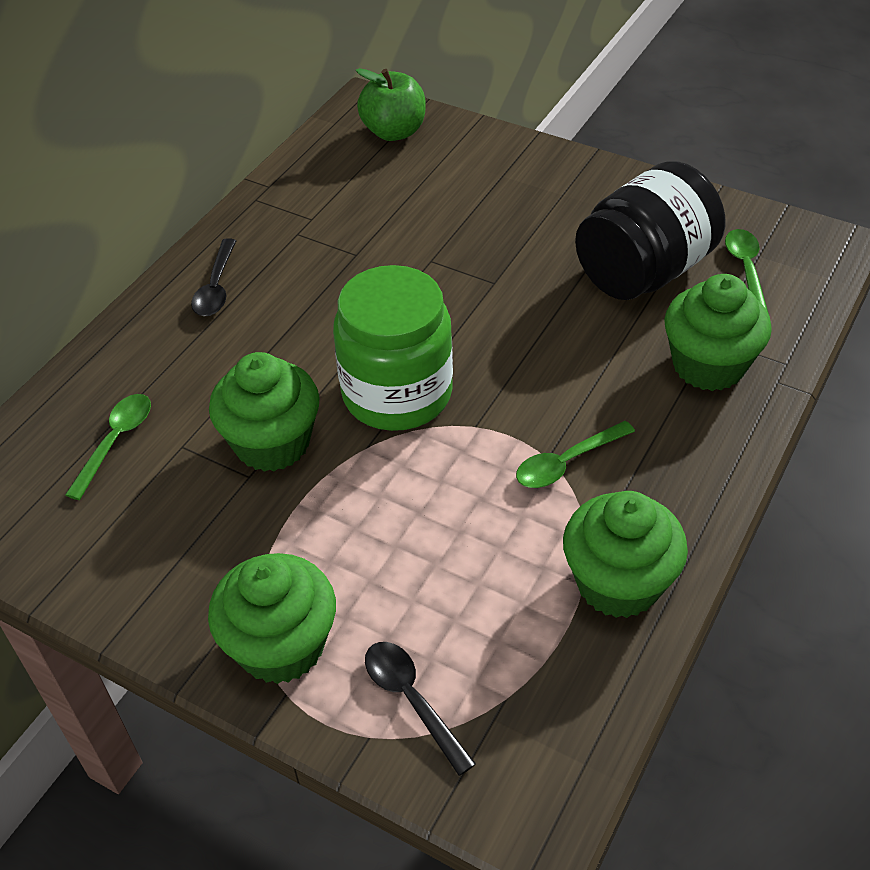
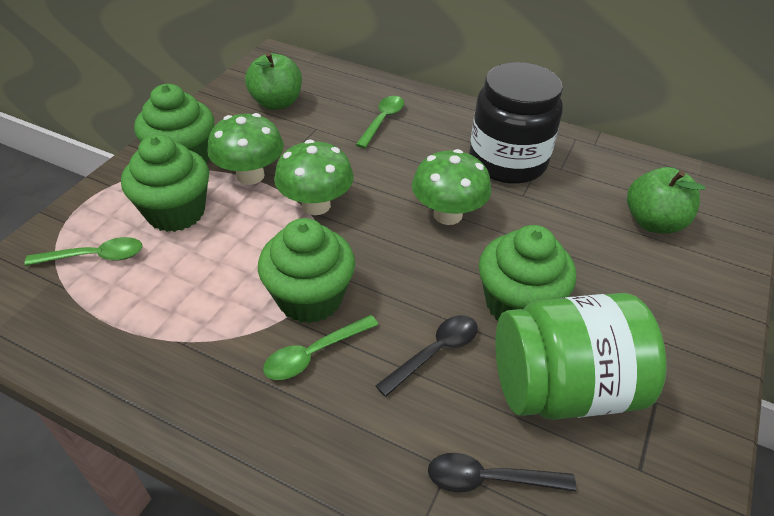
green apple: 1 -> 2
green mushroom: 0 -> 3

